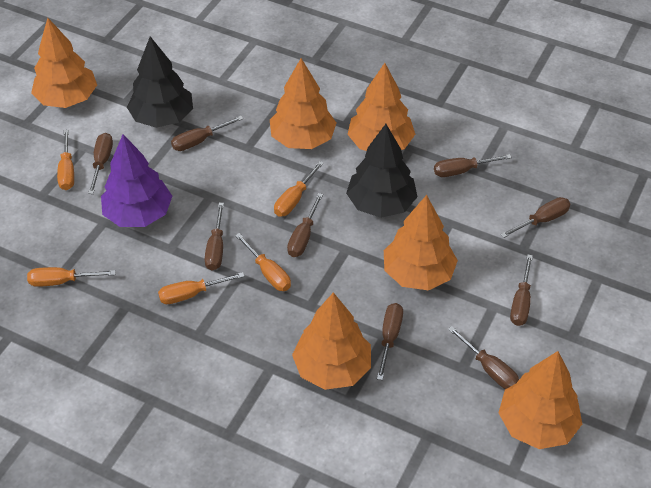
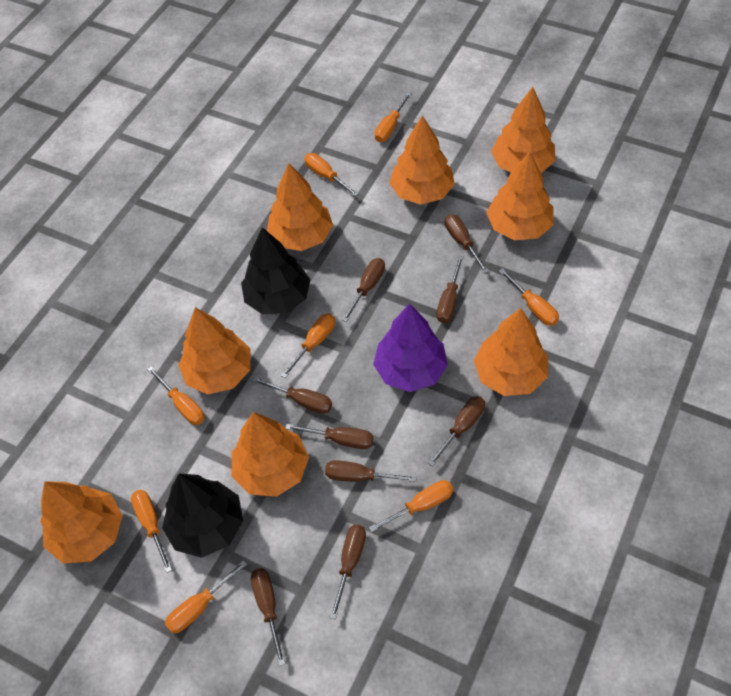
orange screwdriver: 5 -> 8
orange tree: 6 -> 8

